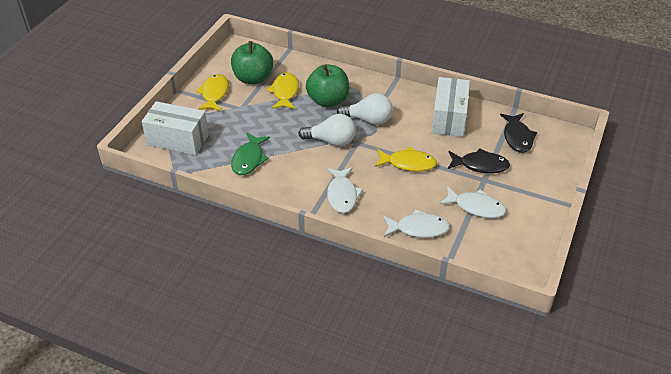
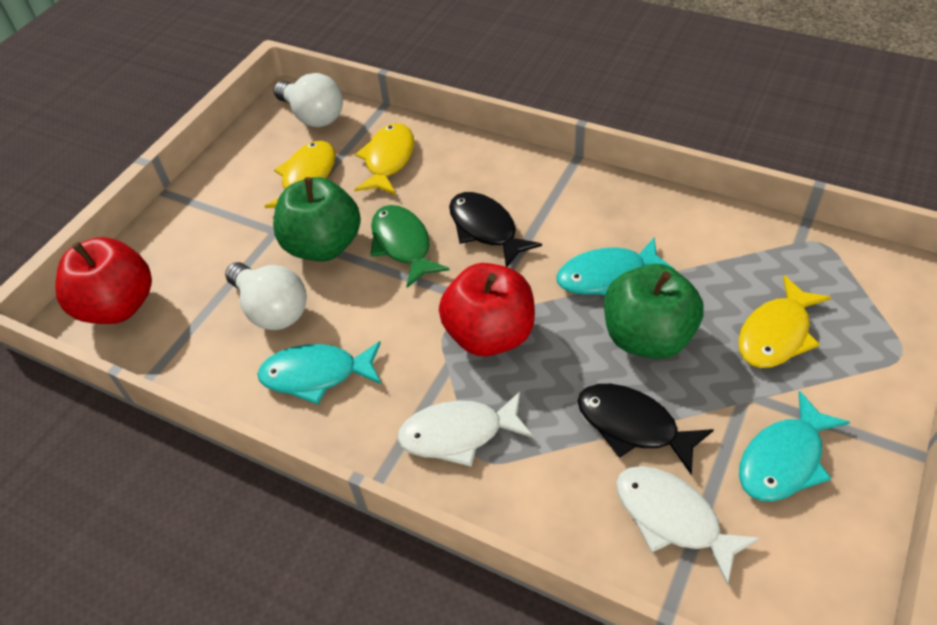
red apple: 0 -> 2
turquoise fish: 0 -> 3
white box: 2 -> 0
white fish: 3 -> 2

